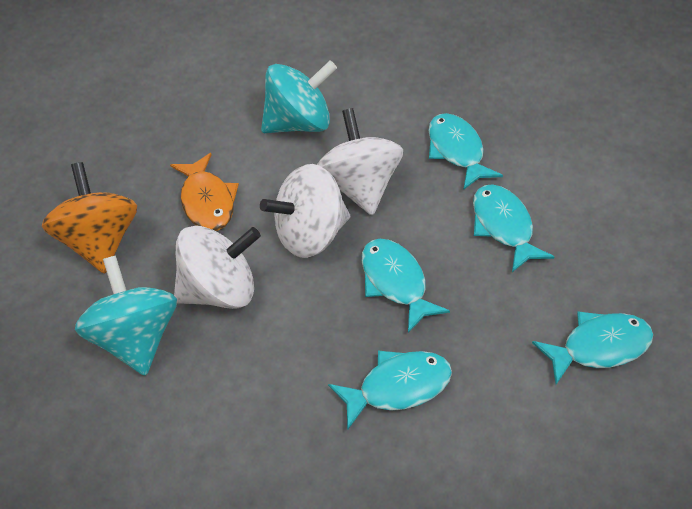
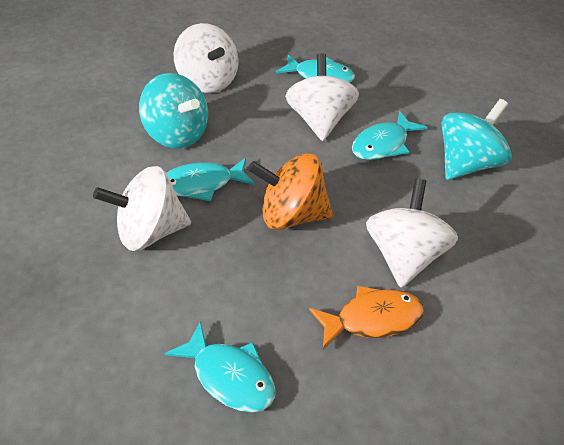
turquoise fish: 5 -> 4
white spinning top: 3 -> 4

